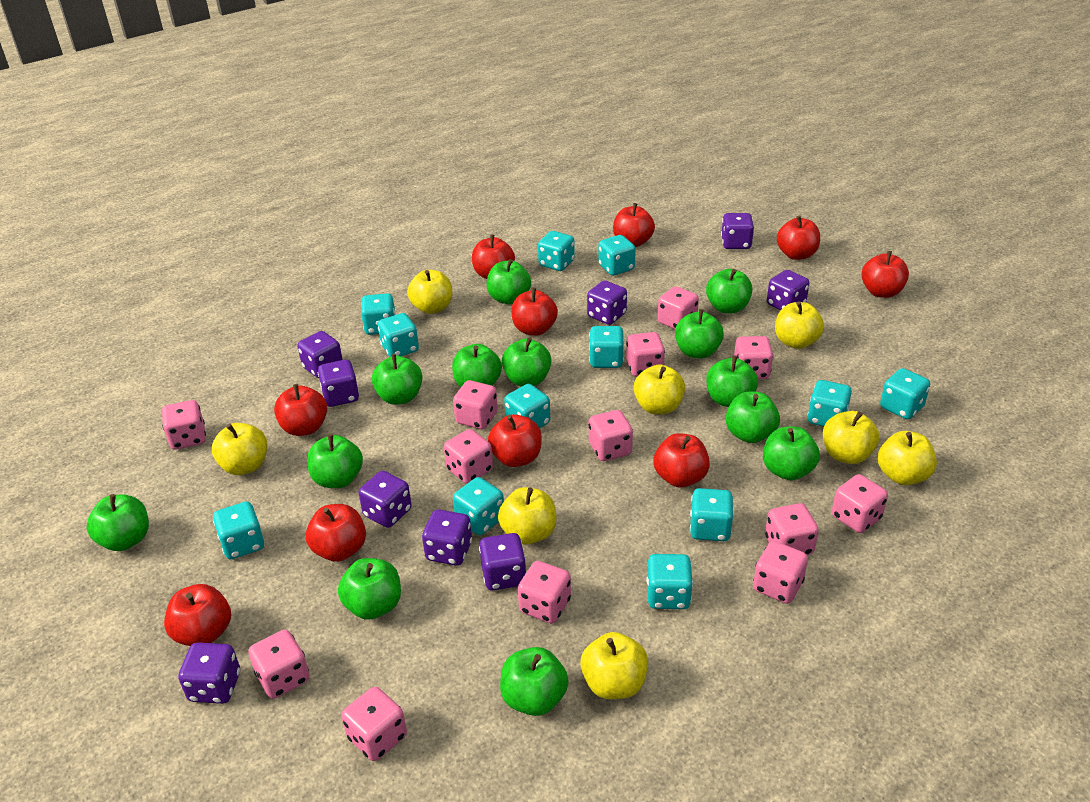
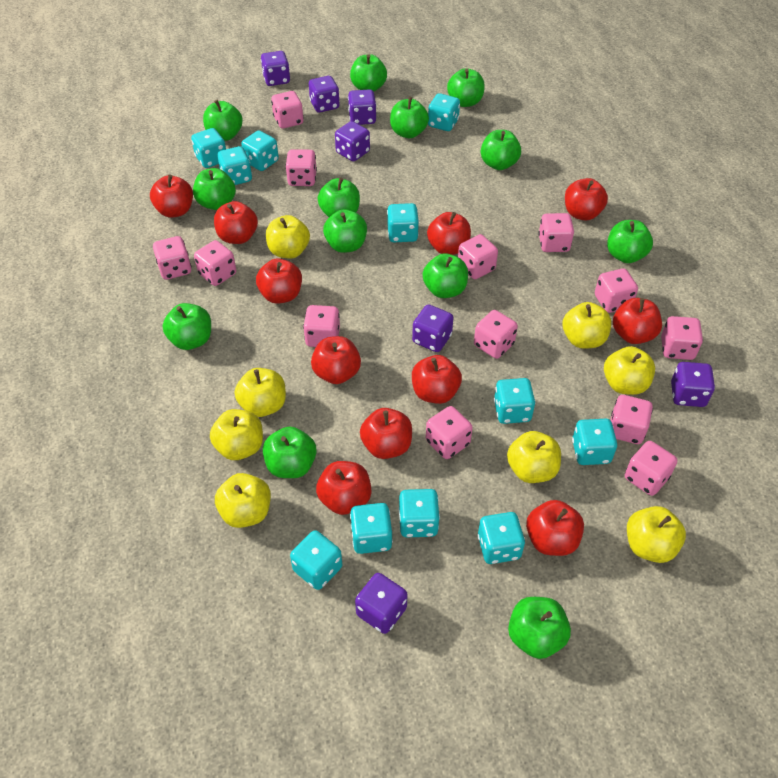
purple dice: 9 -> 7
red apple: 10 -> 11
turquoise dice: 12 -> 11

